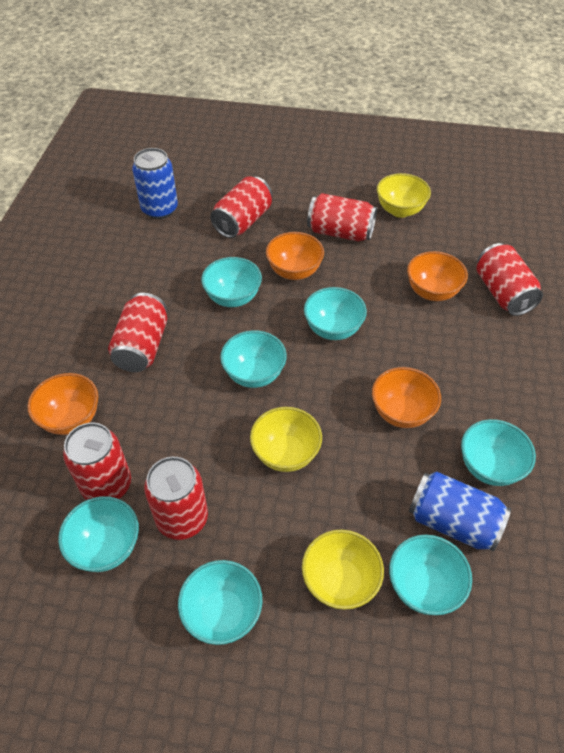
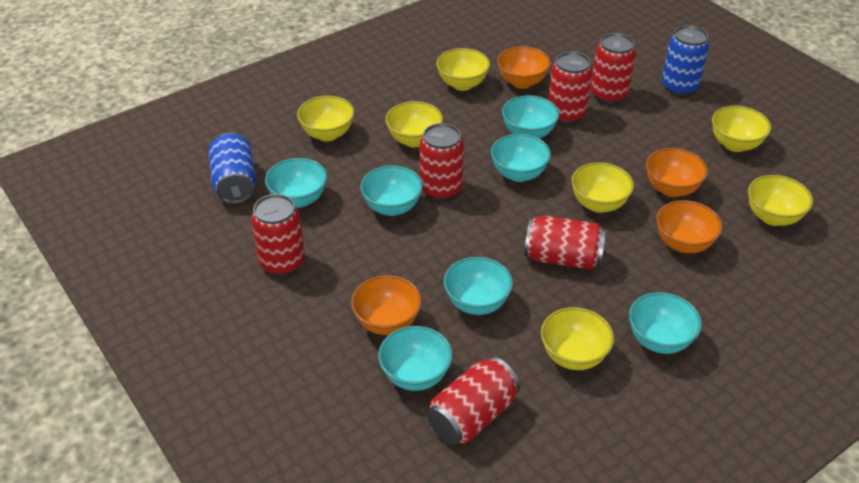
yellow bowl: 3 -> 7

